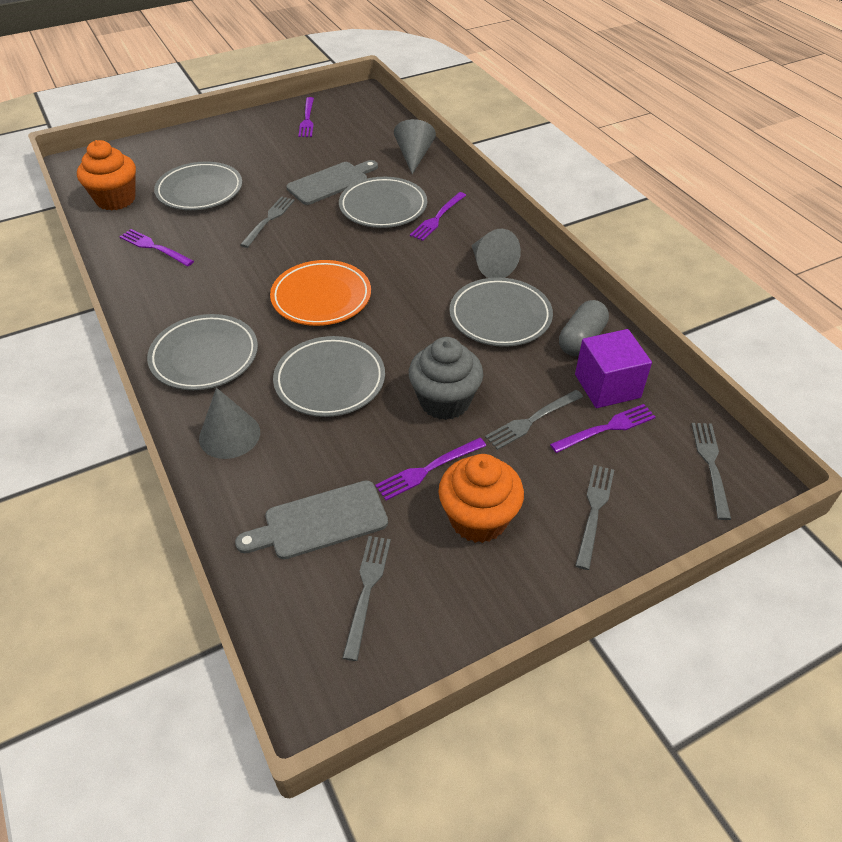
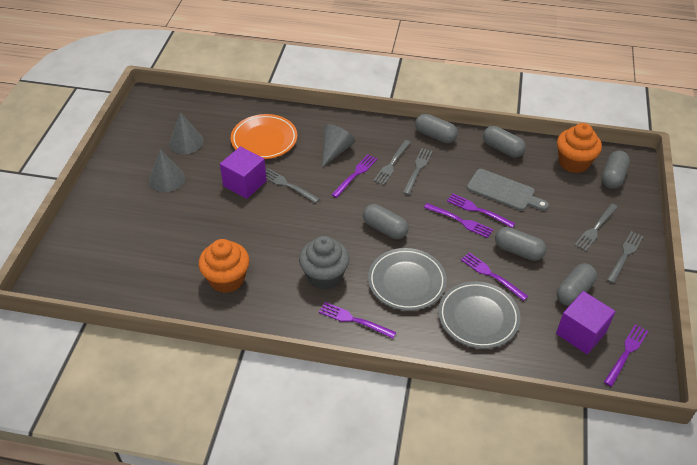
grey capsule: 1 -> 6
grey cutting board: 2 -> 1
grey plate: 5 -> 2
purple cube: 1 -> 2
purple fork: 5 -> 6

